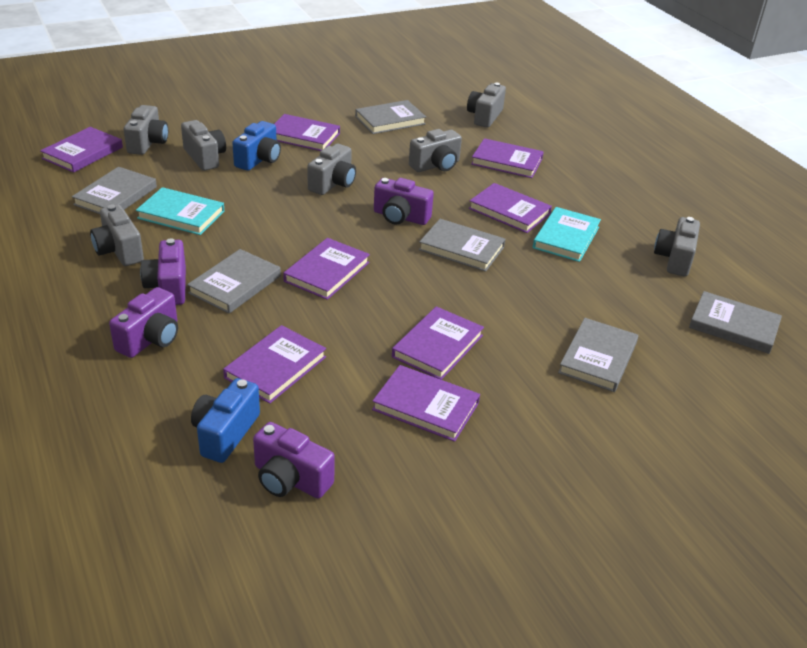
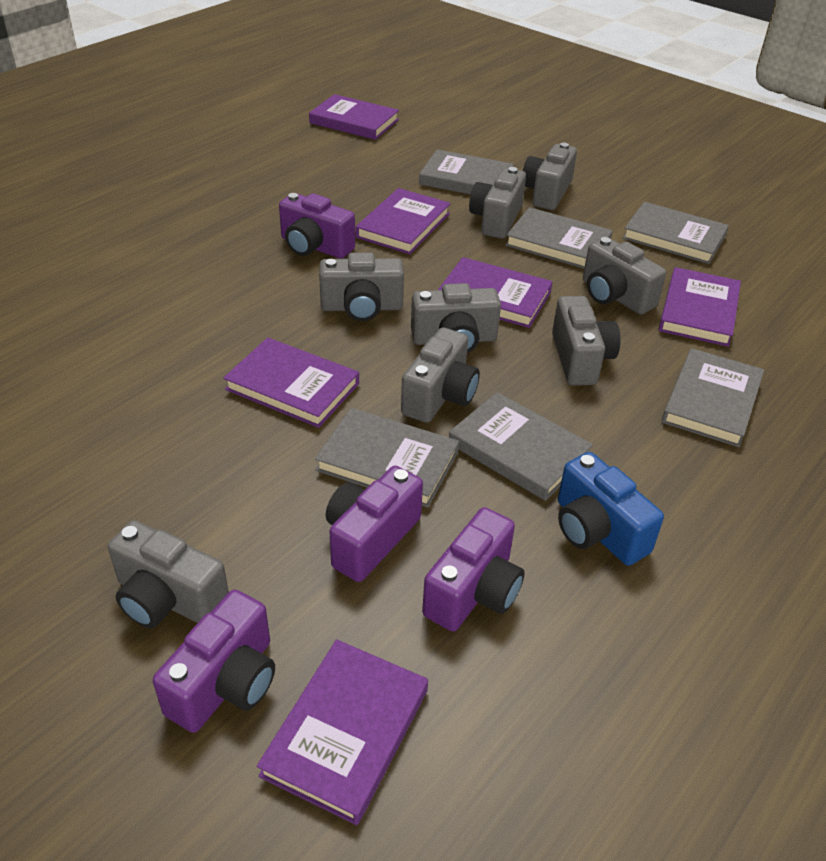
blue camera: 2 -> 1
grey camera: 7 -> 8
purple book: 8 -> 6
turquoise book: 2 -> 0

